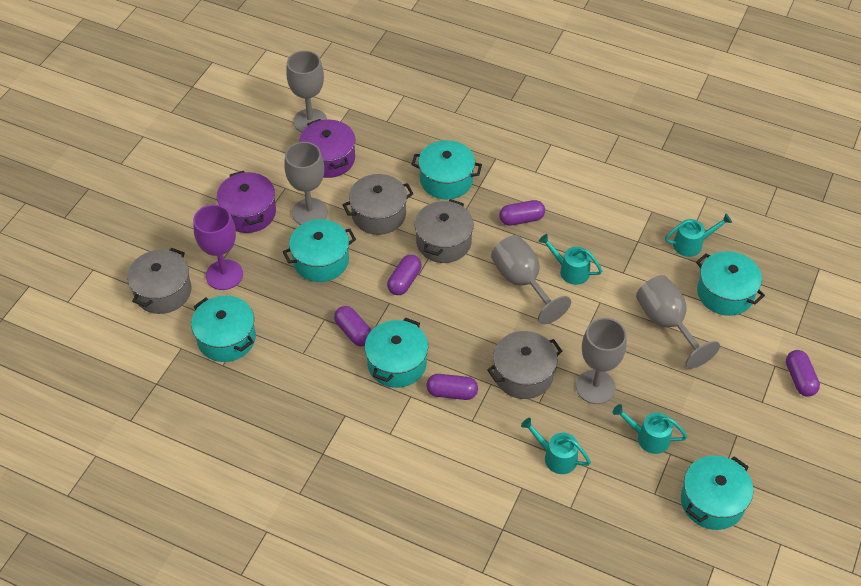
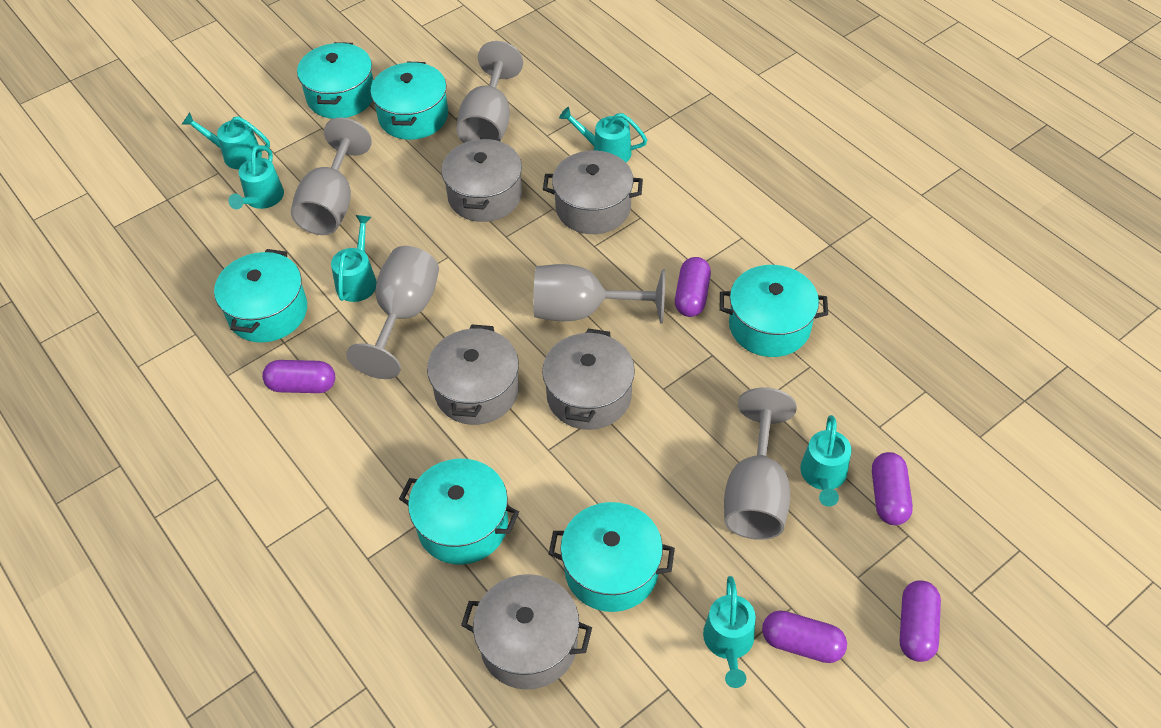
grey pot: 4 -> 5
purple goblet: 1 -> 0
purple pot: 2 -> 0
turquoise watering can: 4 -> 6

